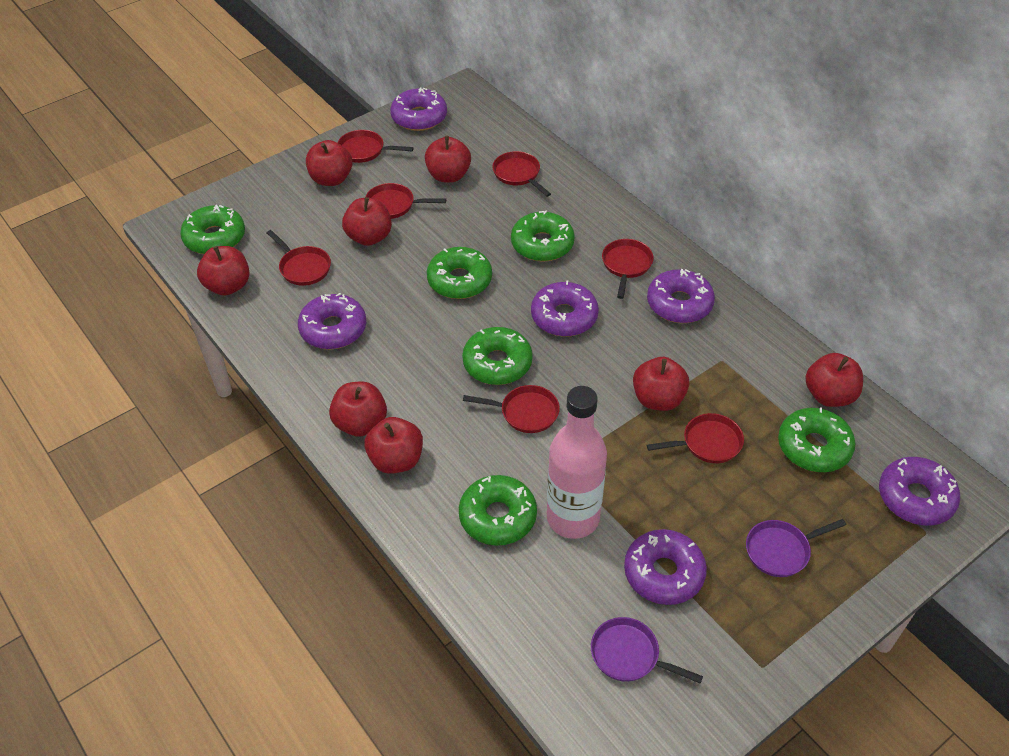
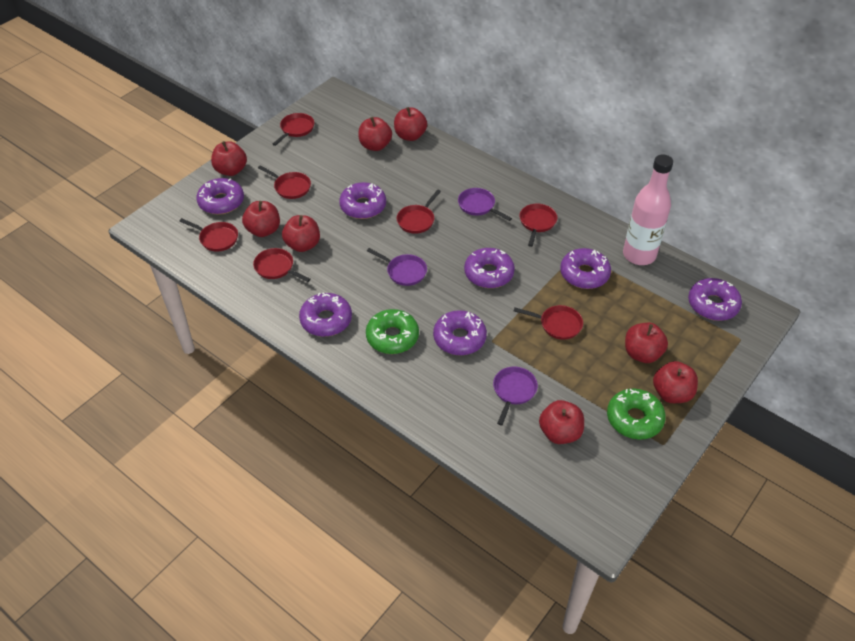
green donut: 6 -> 2
purple donut: 6 -> 7
purple pan: 2 -> 3

